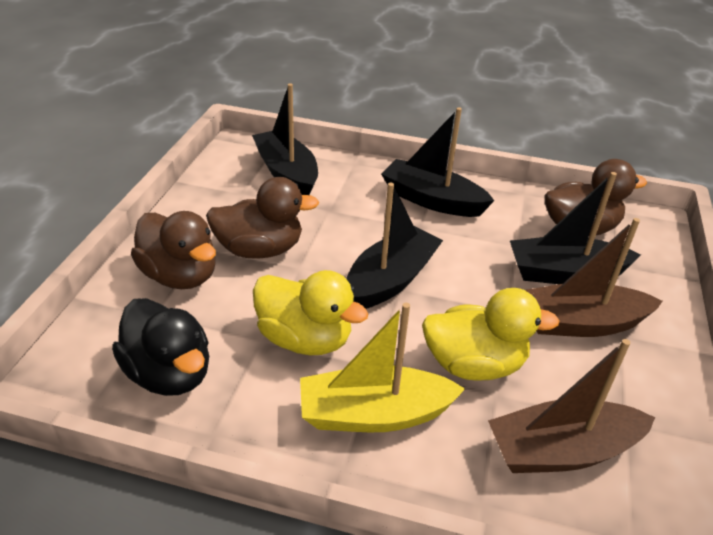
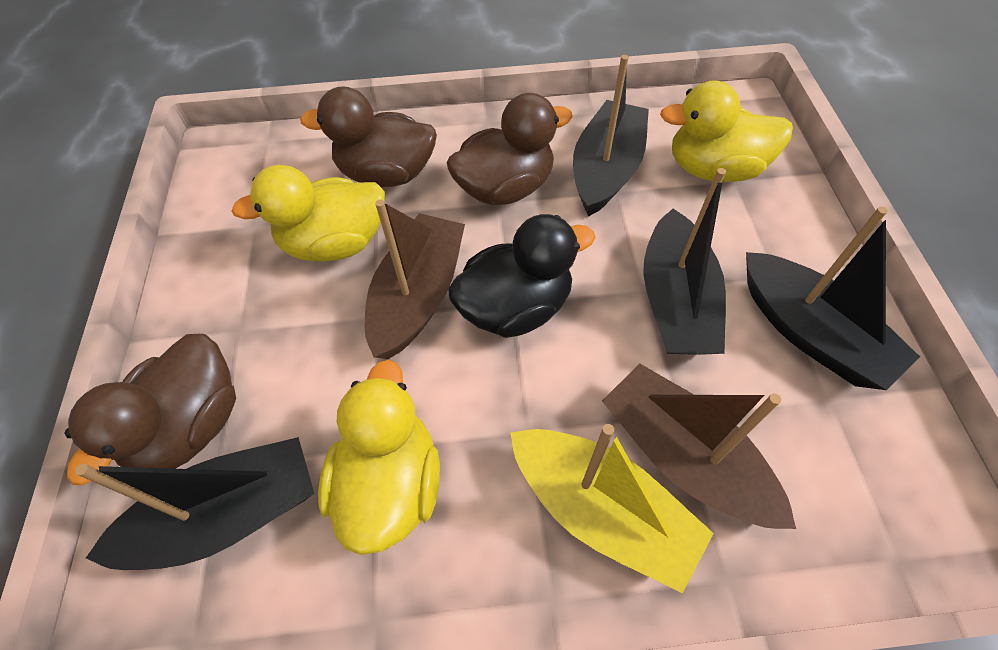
yellow duck: 2 -> 3

